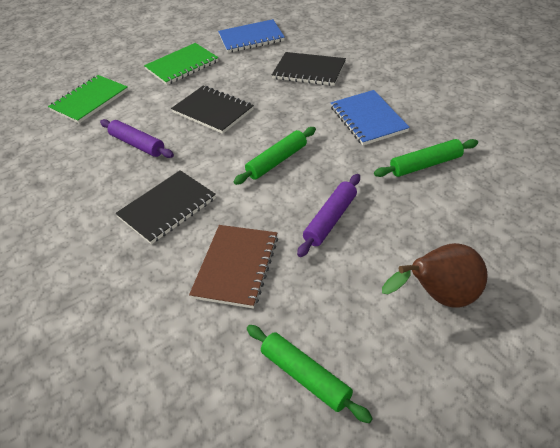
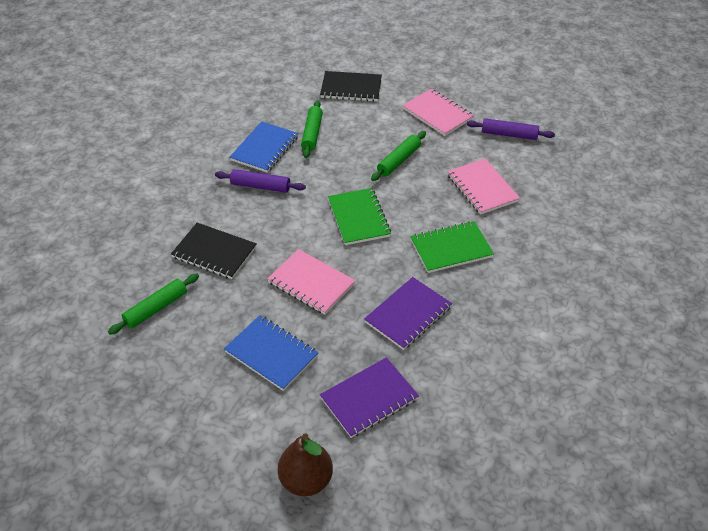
black notebook: 3 -> 2
brown notebook: 1 -> 0
pink notebook: 0 -> 3
purple notebook: 0 -> 2

